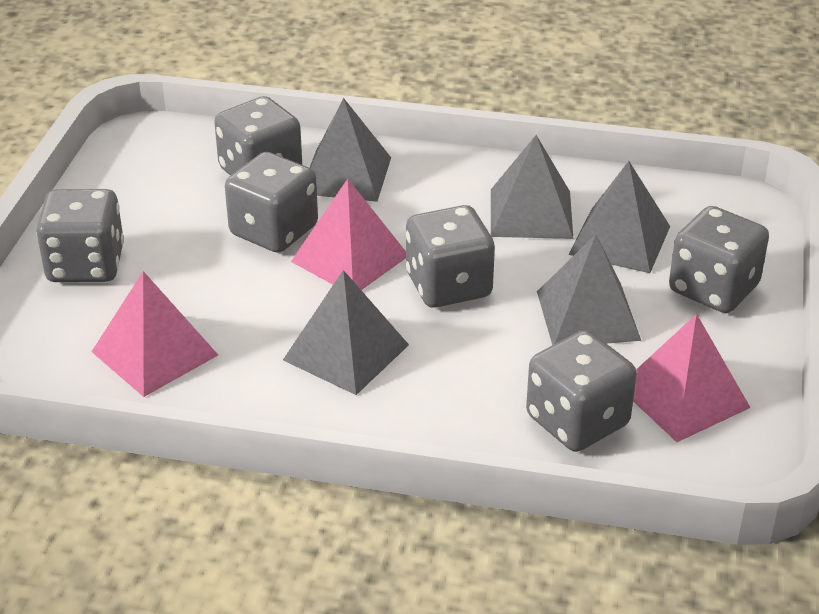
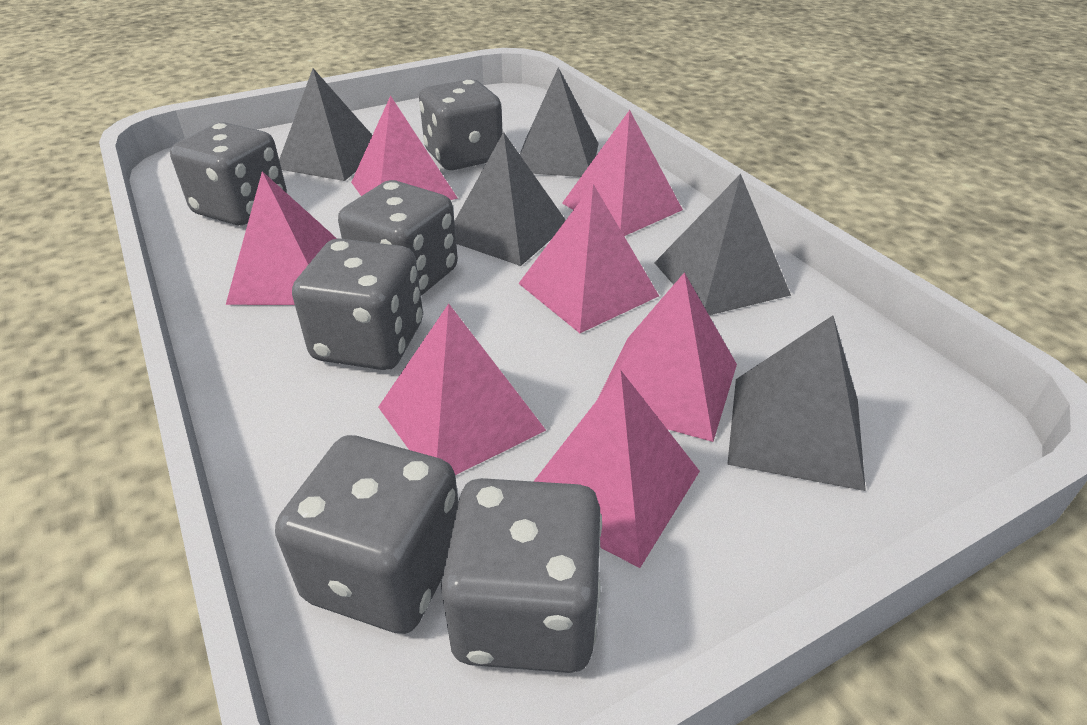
pink pyramid: 3 -> 7

